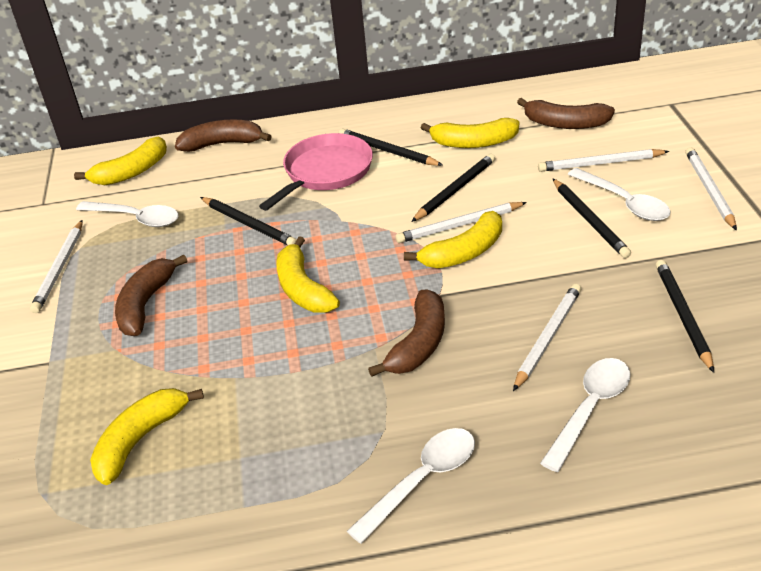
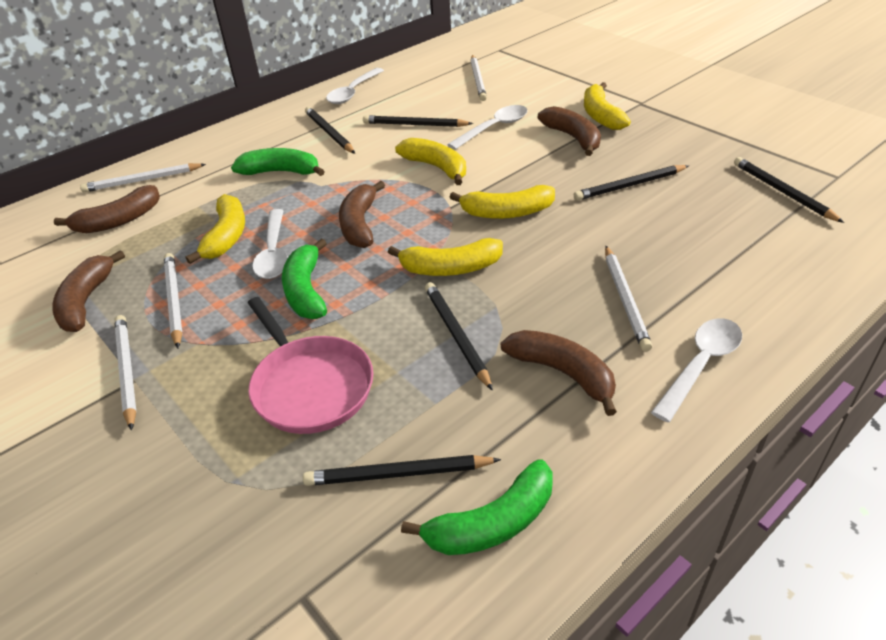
black pencil: 5 -> 6
brown banana: 4 -> 5
green banana: 0 -> 3

